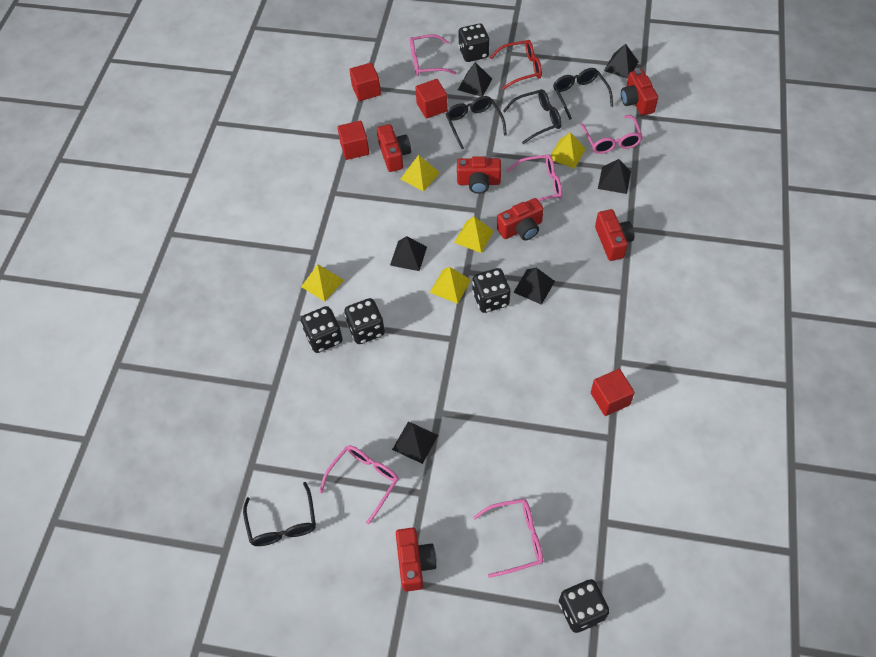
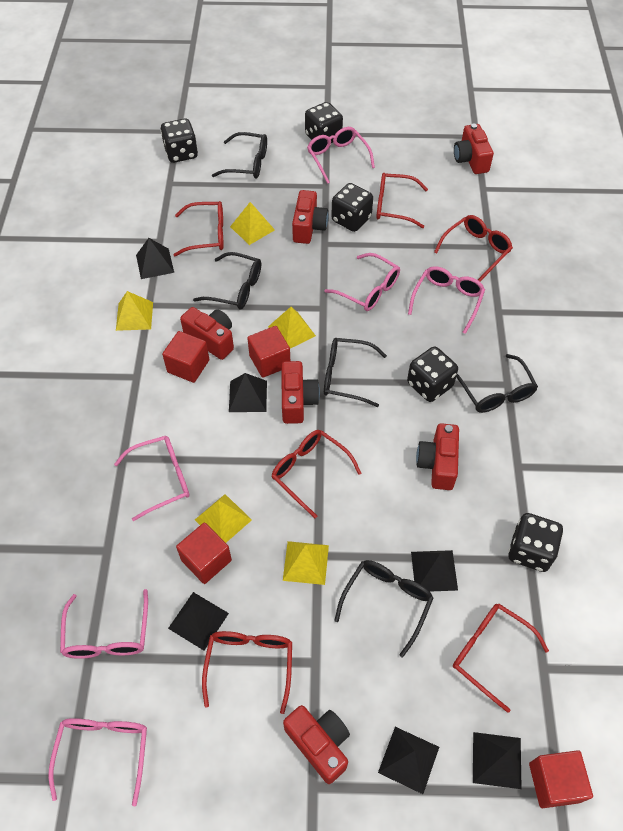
black glasses: 4 -> 5
pink glasses: 5 -> 6
red glasses: 1 -> 6

